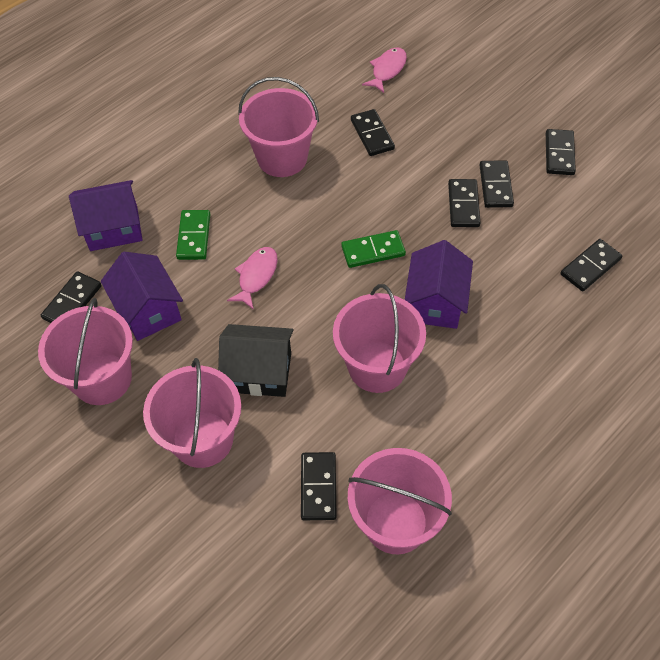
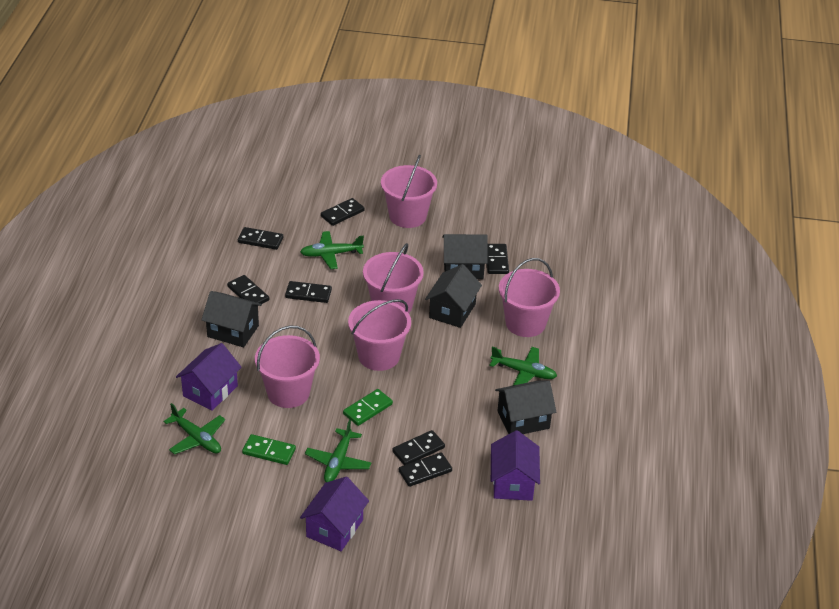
black house: 1 -> 4
green plane: 0 -> 4
pink fish: 2 -> 0

